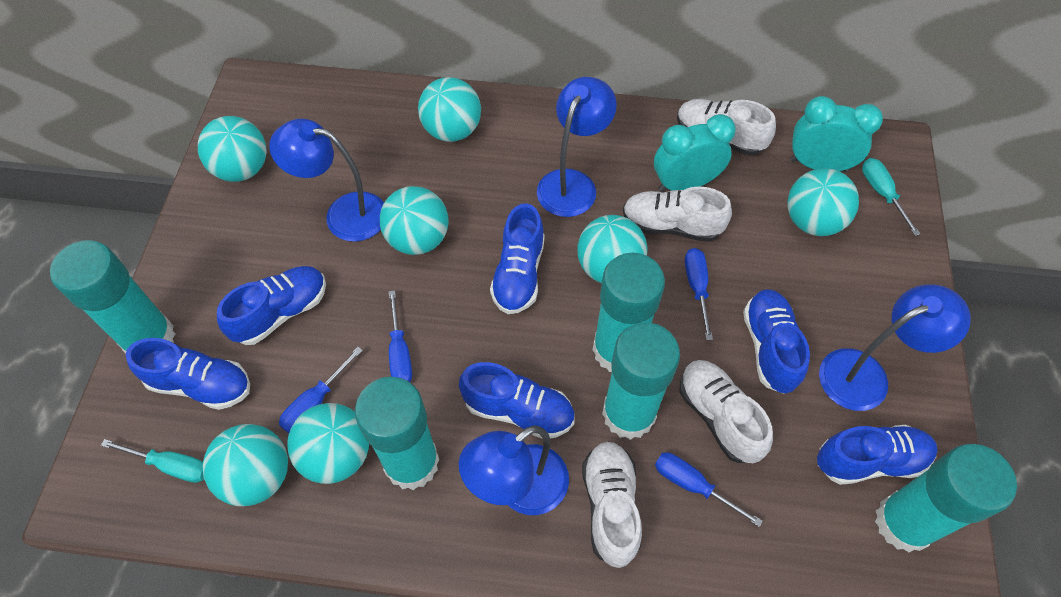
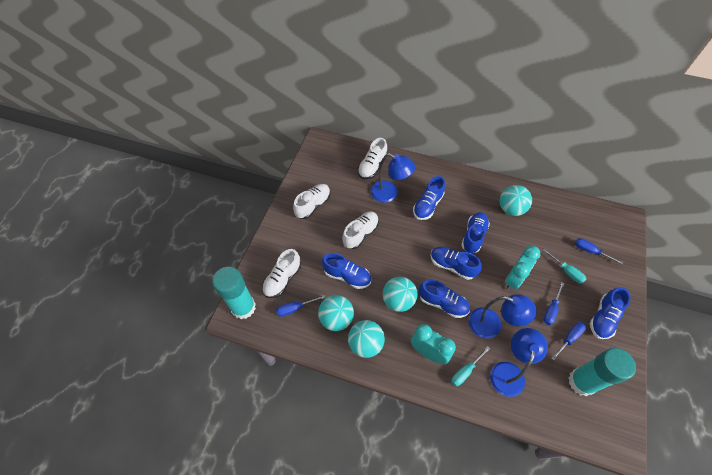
blue lamp: 4 -> 3
turquoise ball: 7 -> 4
turquoise glue stick: 5 -> 2

